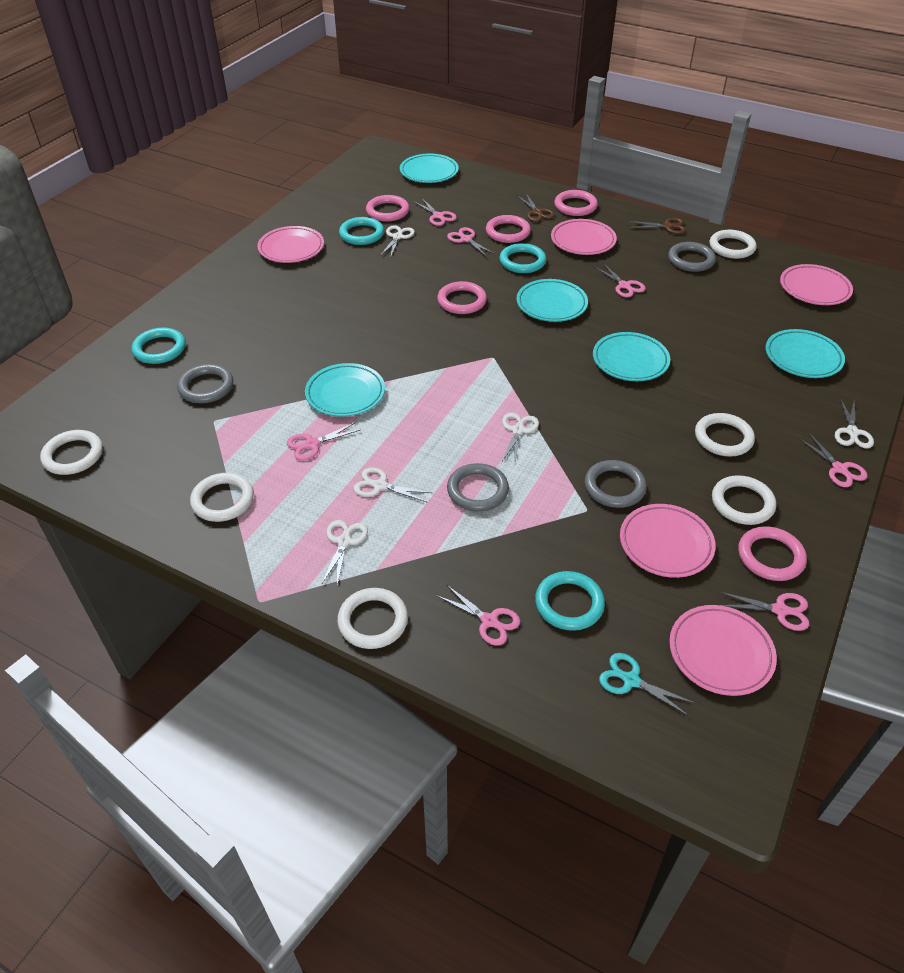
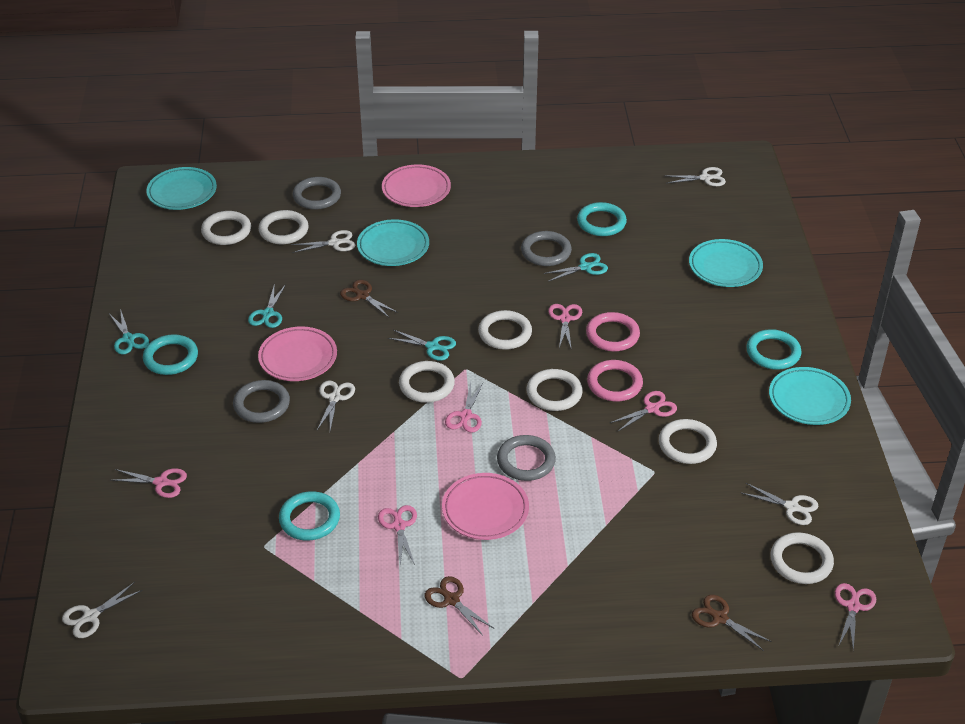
brown scissors: 2 -> 3
pink plate: 5 -> 3
pink ring: 5 -> 2
pink scissors: 7 -> 6
turquoise plate: 5 -> 4
turquoise scissors: 1 -> 4
white ring: 6 -> 7

